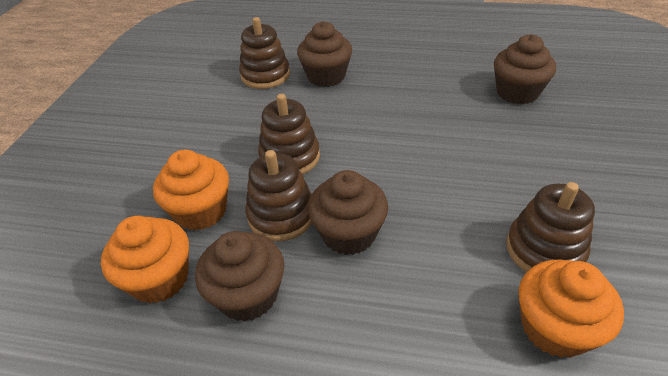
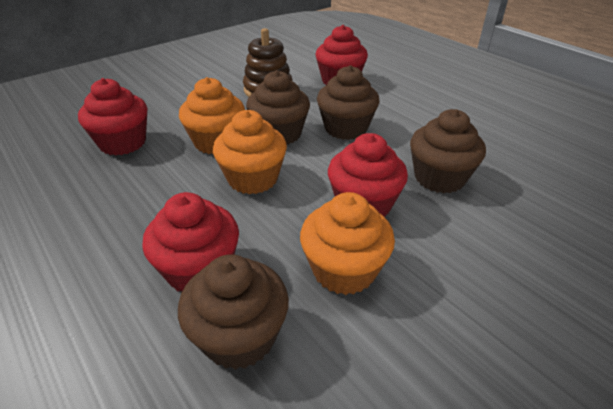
brown stacking toy: 4 -> 1
red cupcake: 0 -> 4

